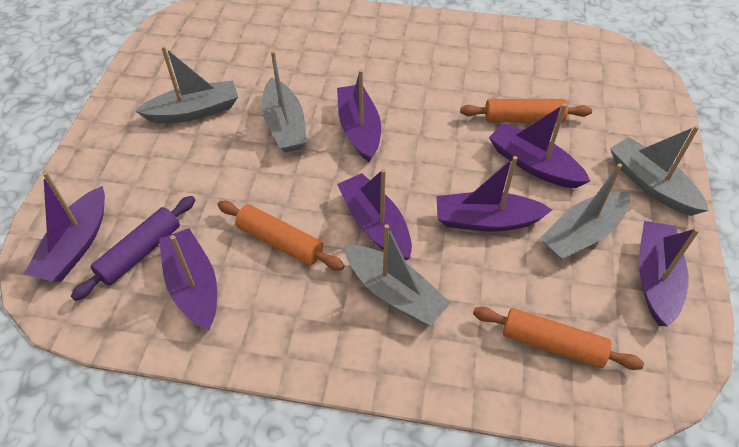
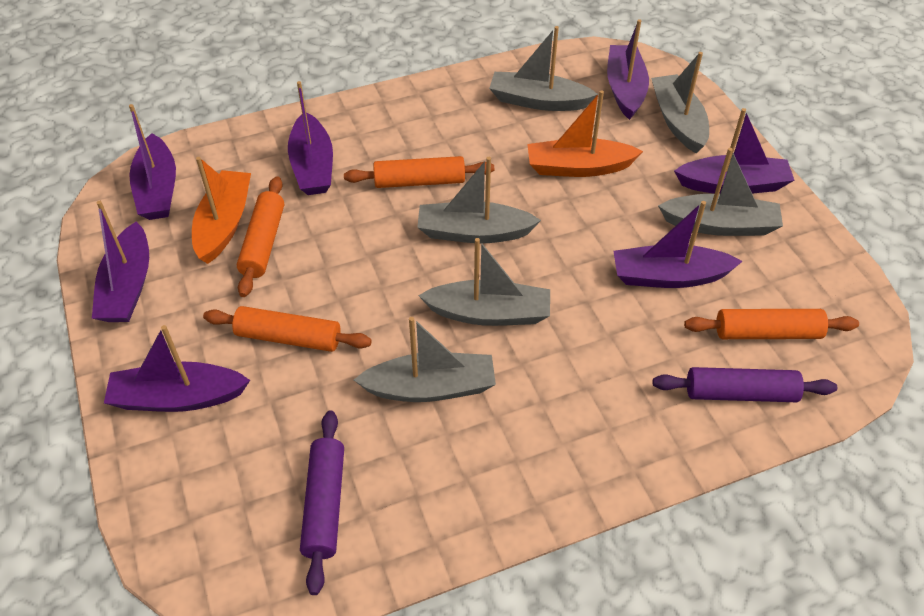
grey boat: 5 -> 6
orange boat: 0 -> 2
orange rolling pin: 3 -> 4
purple rolling pin: 1 -> 2

